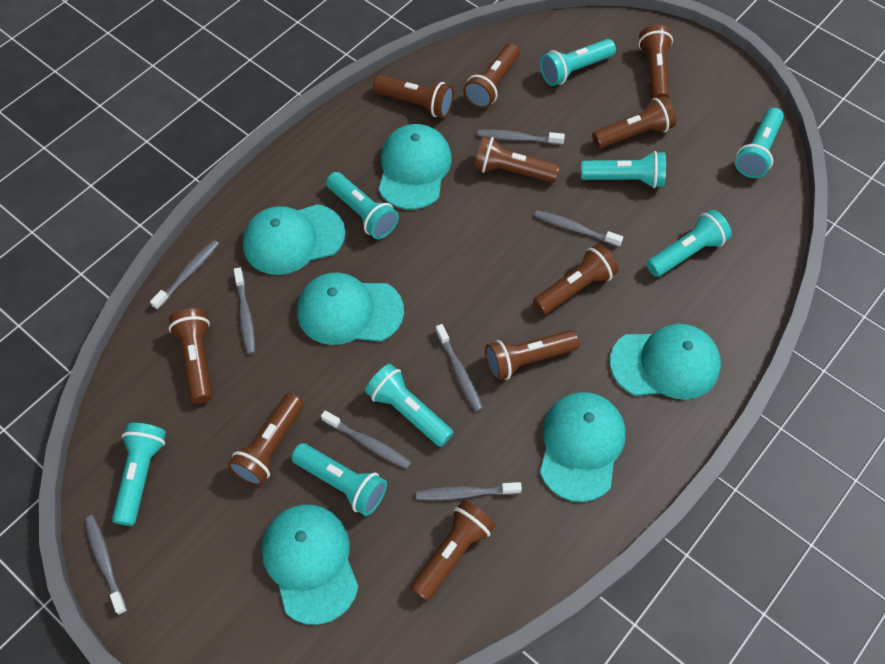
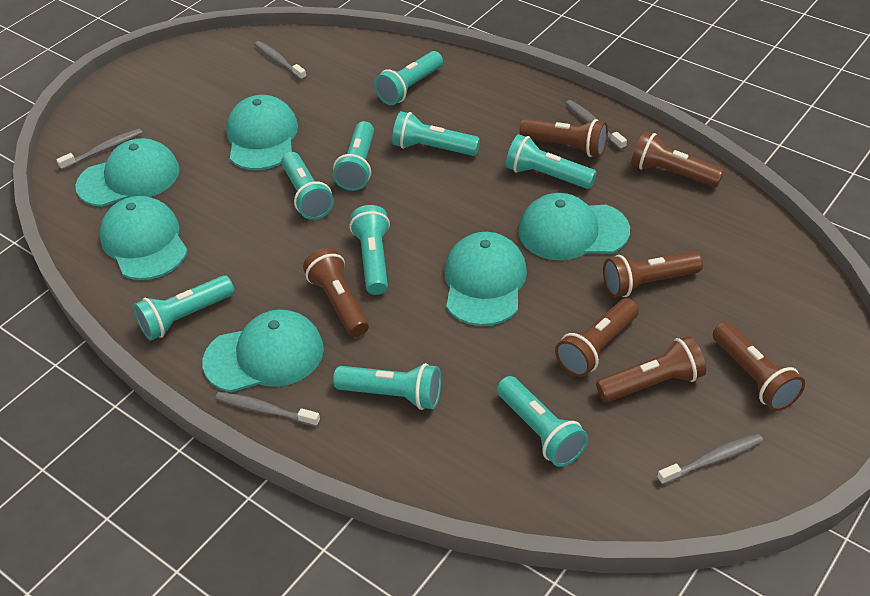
brown flashlight: 10 -> 7
grey toothbrush: 8 -> 5
turquoise flashlight: 8 -> 9

